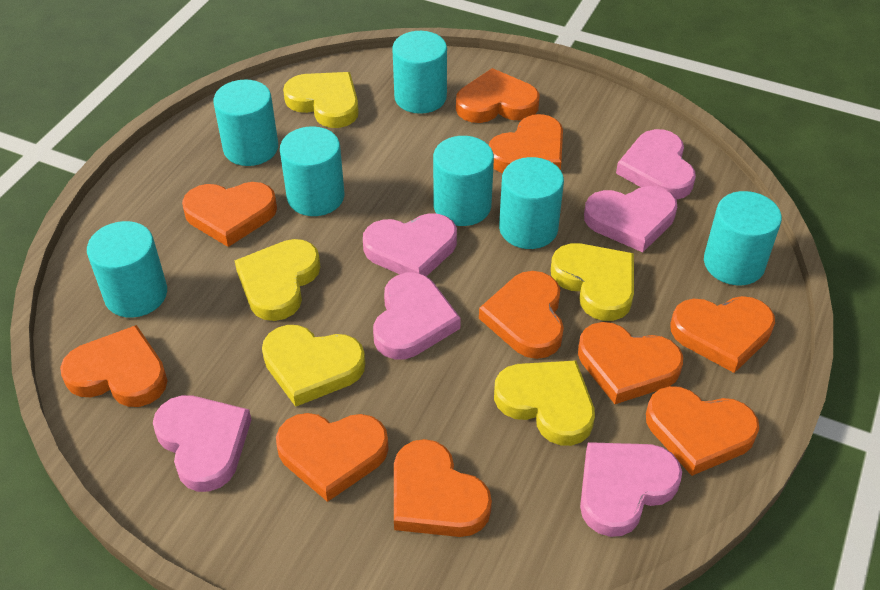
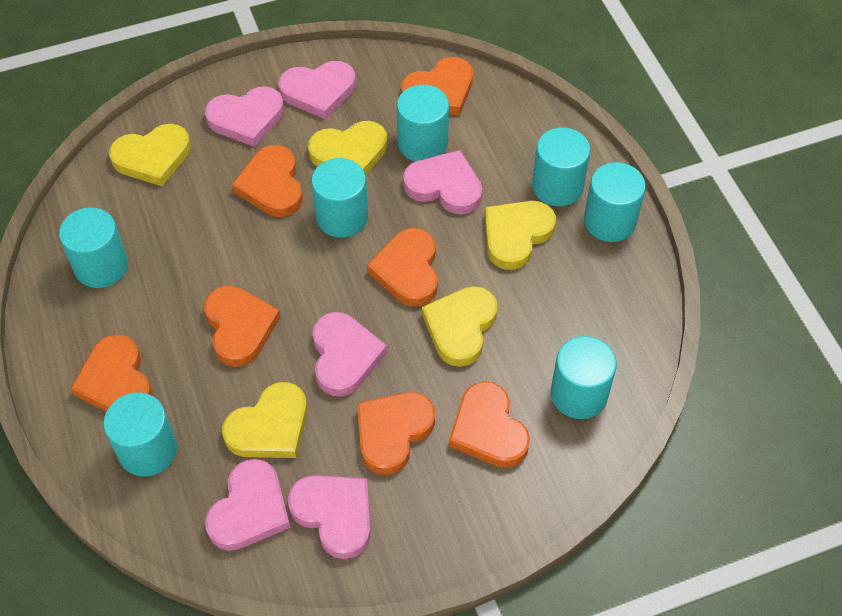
orange heart: 10 -> 7

